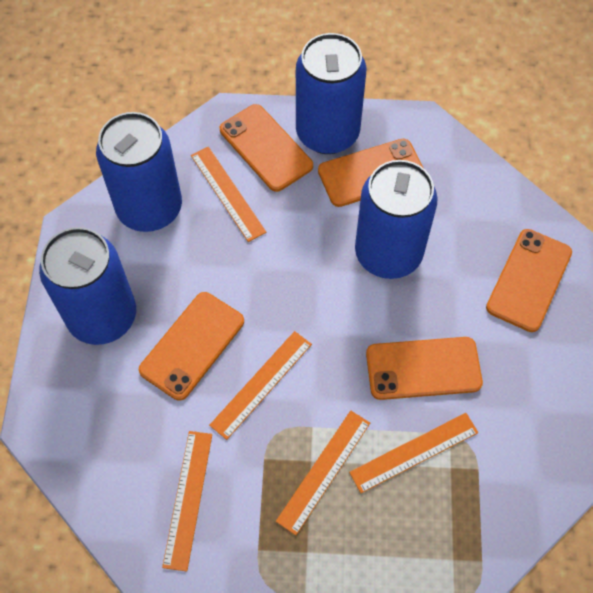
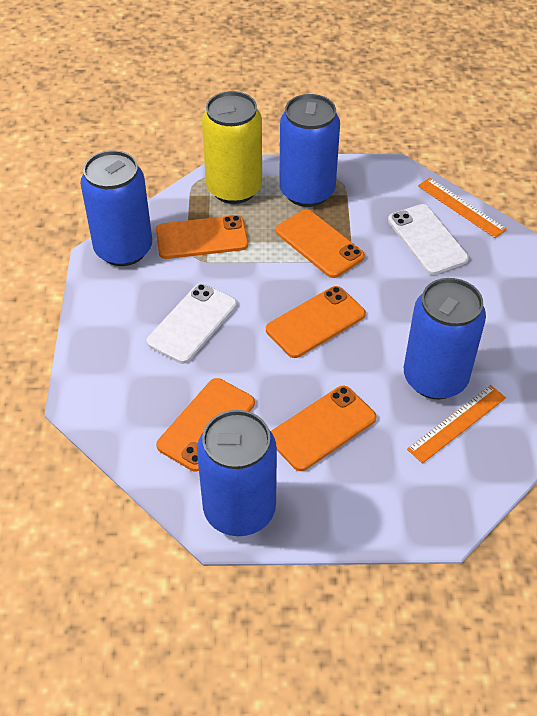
orange ruler: 5 -> 2
white phone: 0 -> 2
yellow can: 0 -> 1

